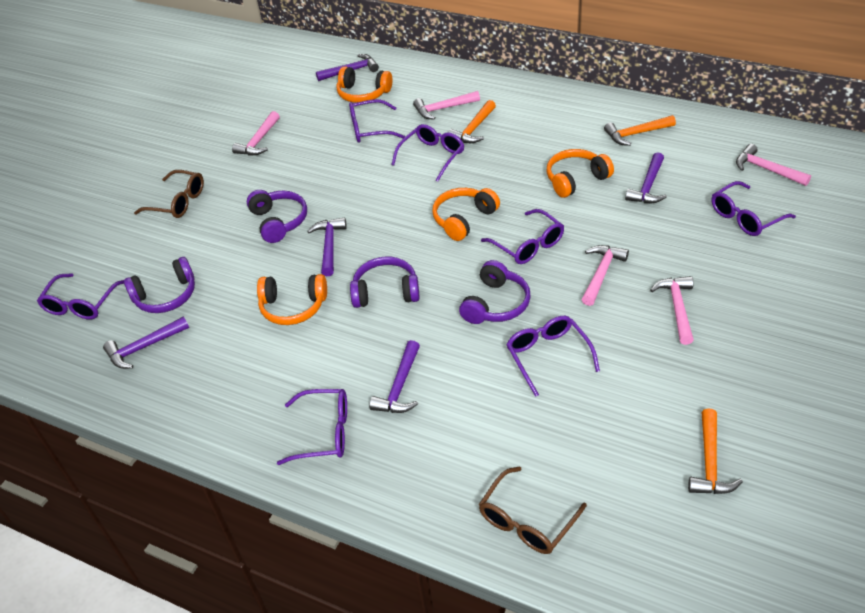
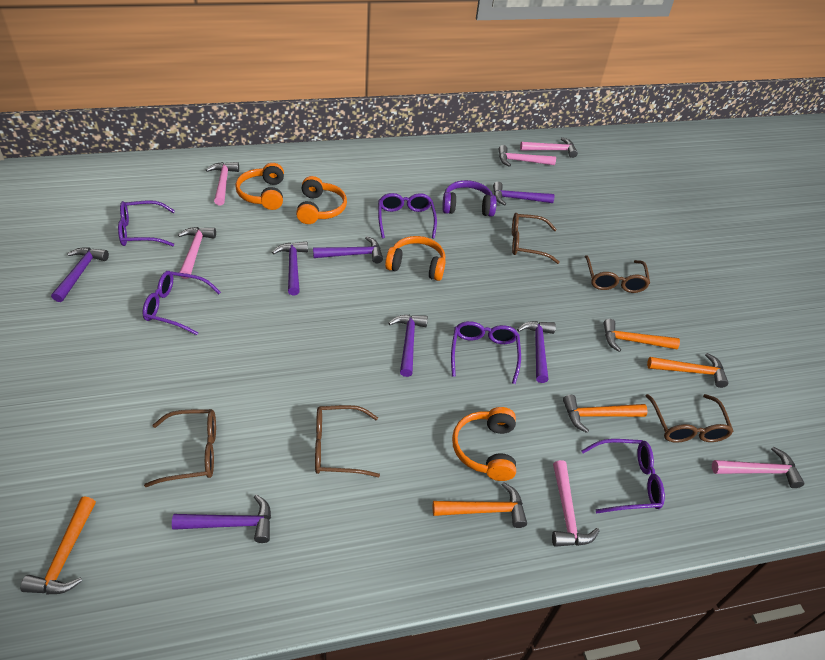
brown glasses: 2 -> 5
orange hammer: 3 -> 5
pink hammer: 5 -> 6
purple glasses: 7 -> 5
purple hammer: 5 -> 7
purple headphones: 4 -> 1

